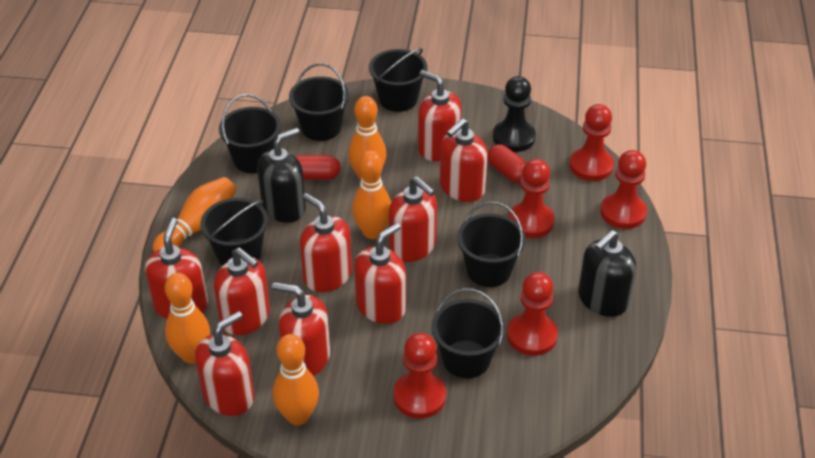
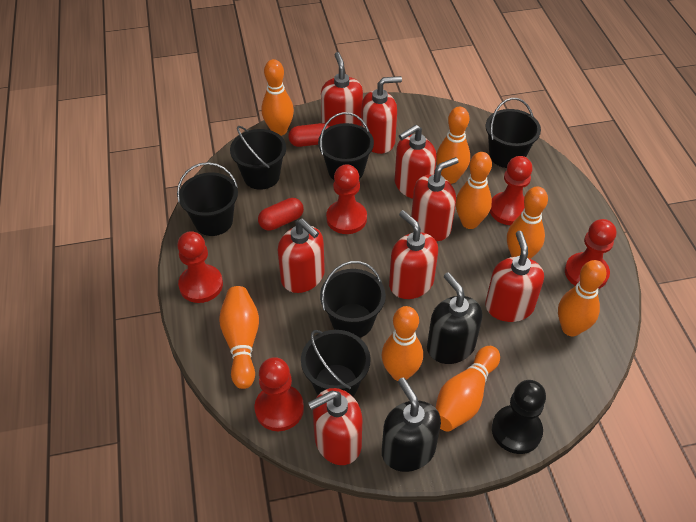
orange bowling pin: 5 -> 8
red soap dispenser: 9 -> 8

